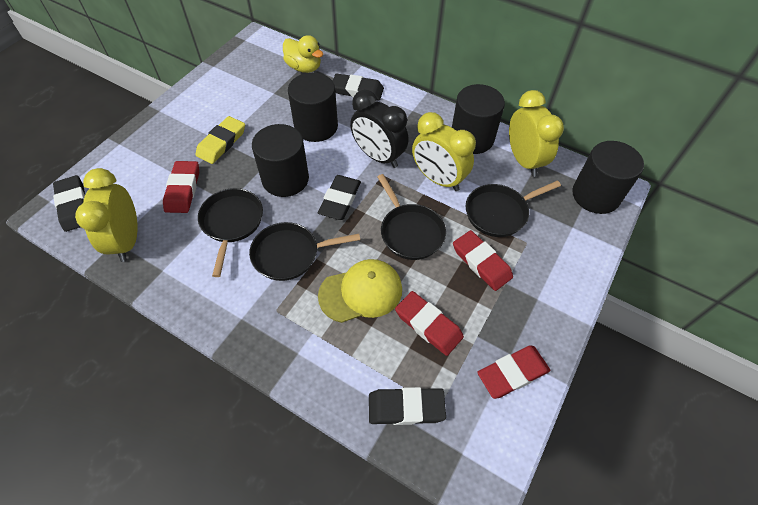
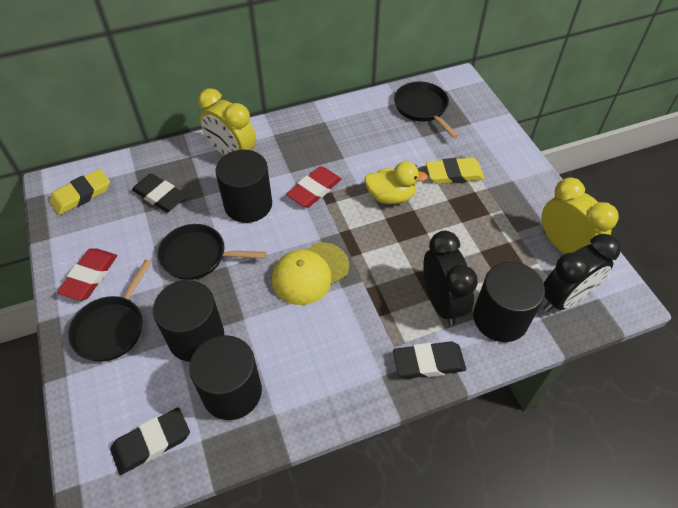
black clock: 1 -> 2
black eraser: 4 -> 3
black pan: 4 -> 3
red eraser: 4 -> 2
yellow clock: 3 -> 2
yellow eraser: 1 -> 2

